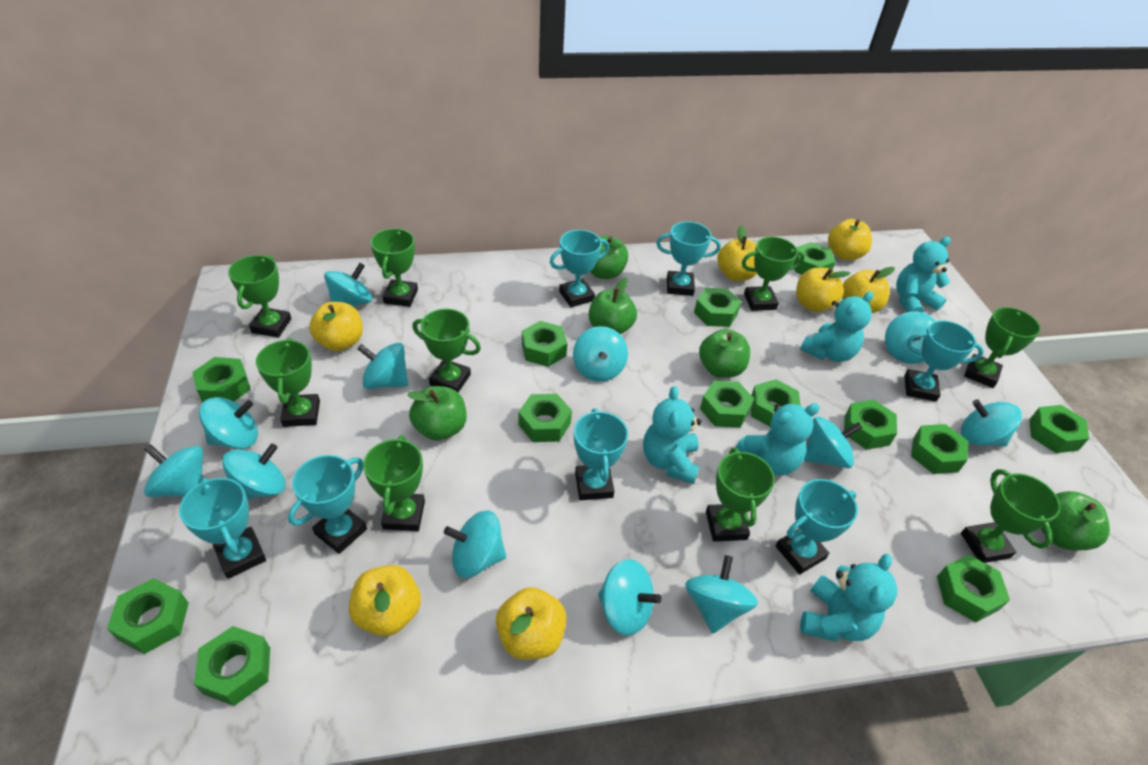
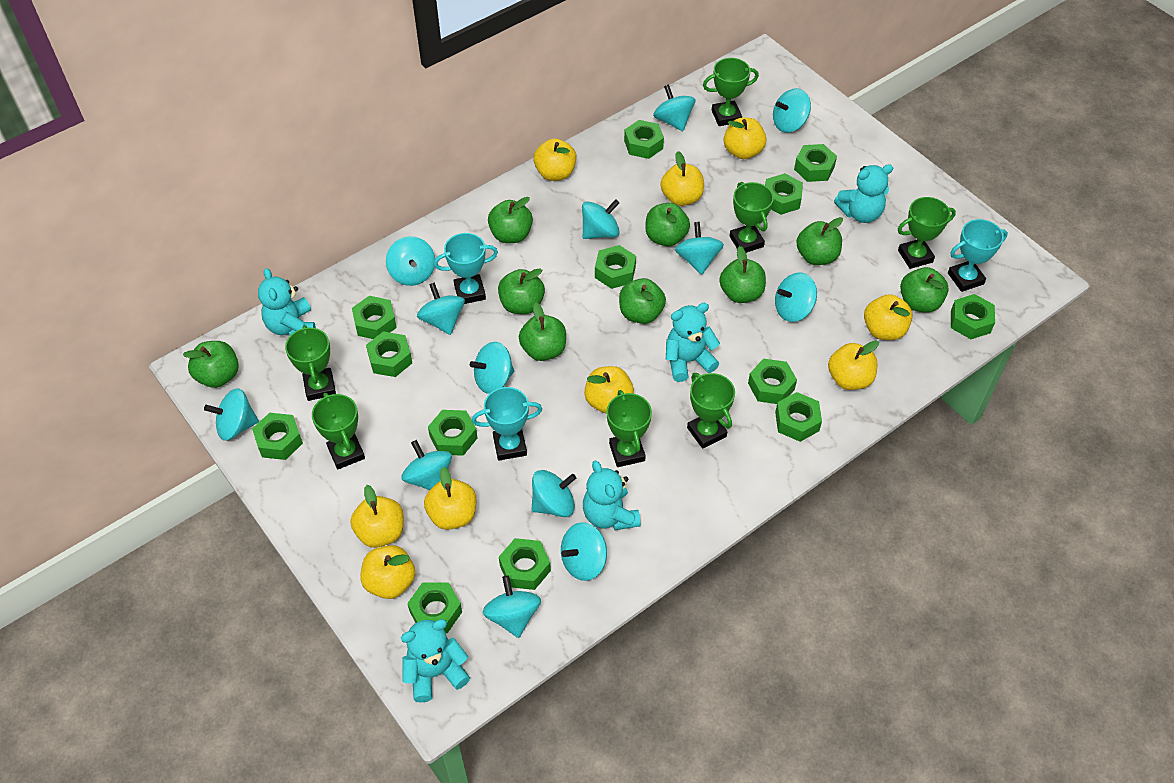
green apple: 5 -> 9
green trophy: 9 -> 7
turquoise spinning top: 12 -> 13
turquoise trophy: 7 -> 3
yellow apple: 7 -> 9

